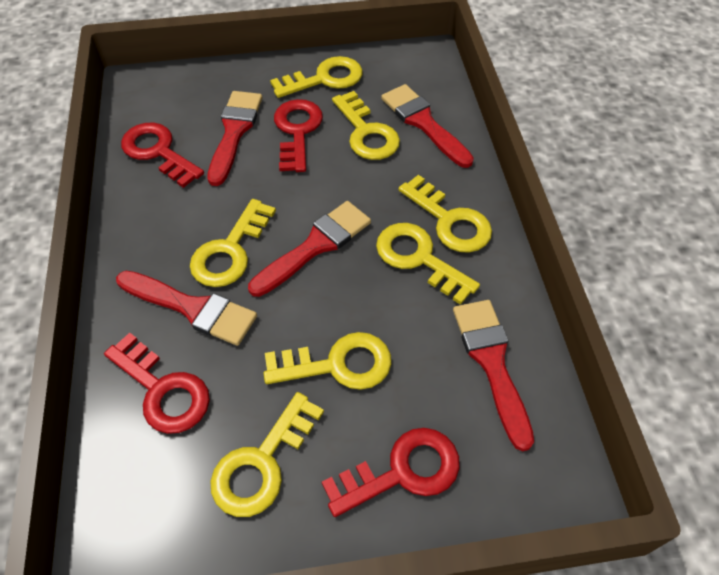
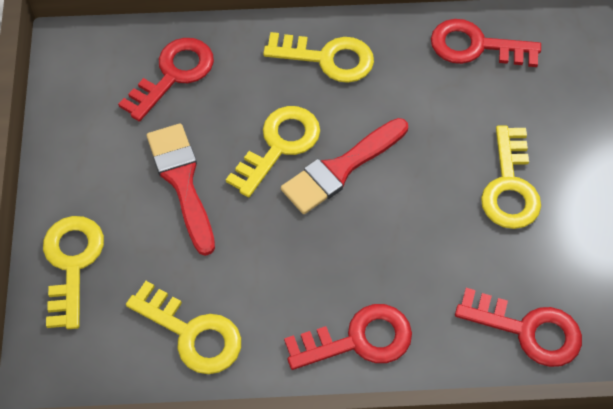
red brush: 5 -> 2
yellow key: 7 -> 5

